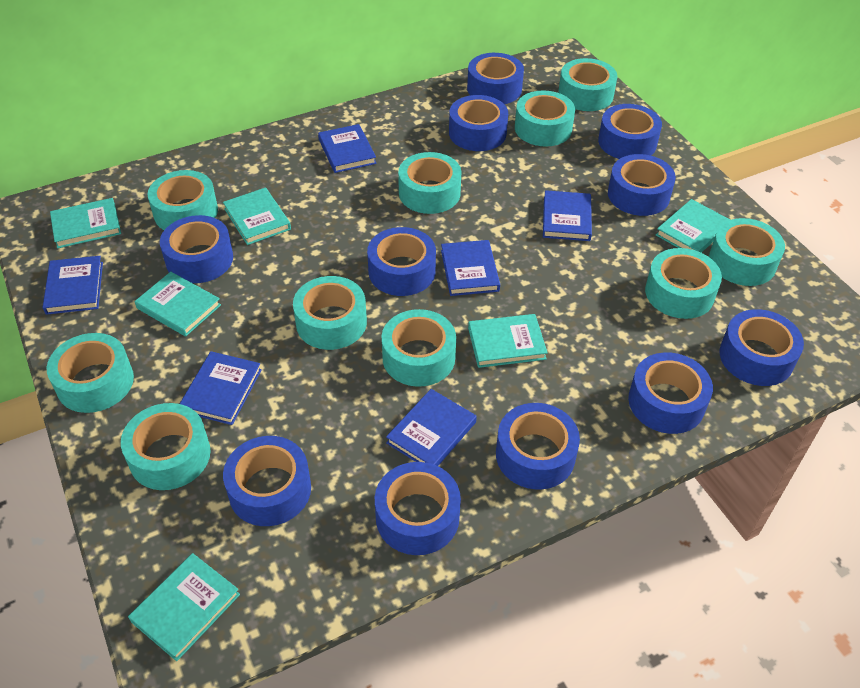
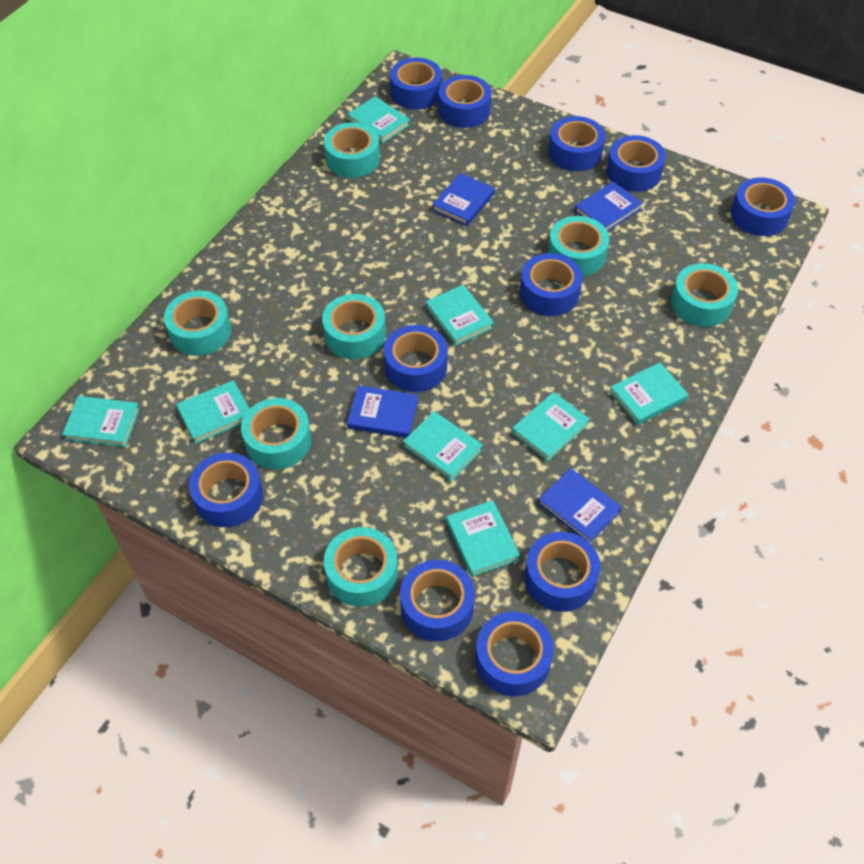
blue book: 6 -> 4
turquoise book: 6 -> 8
turquoise tape: 10 -> 7

